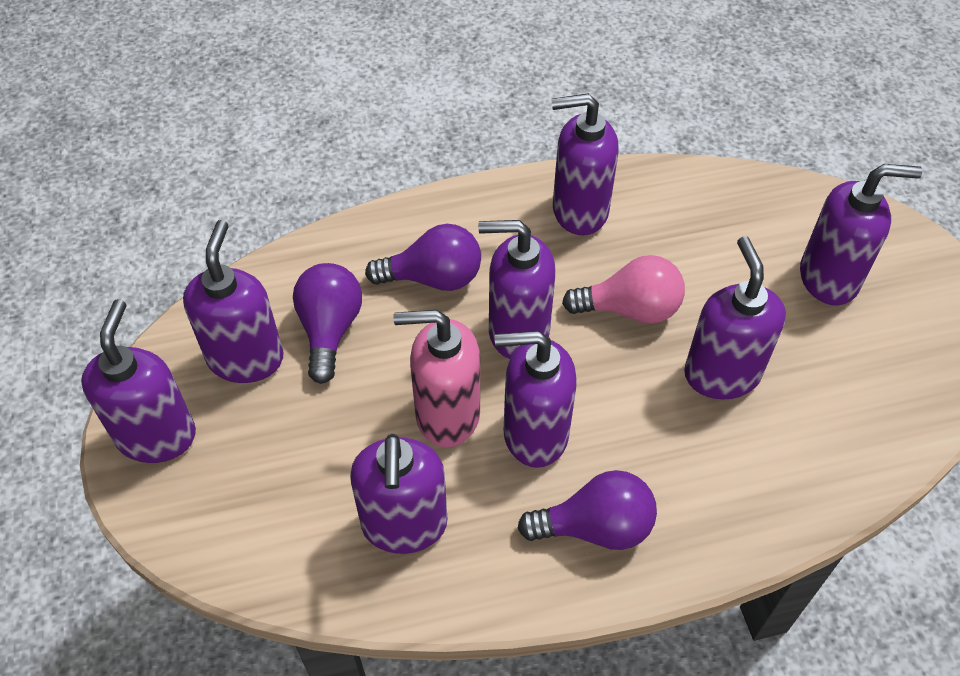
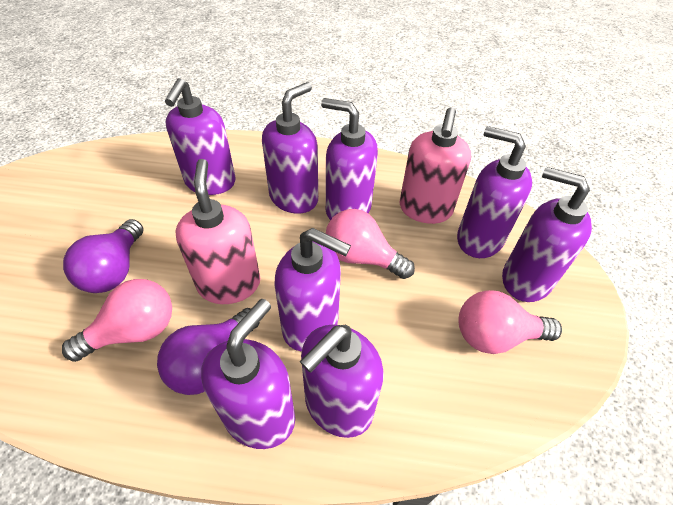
pink light bulb: 1 -> 3
pink soap dispenser: 1 -> 2
purple light bulb: 3 -> 2

